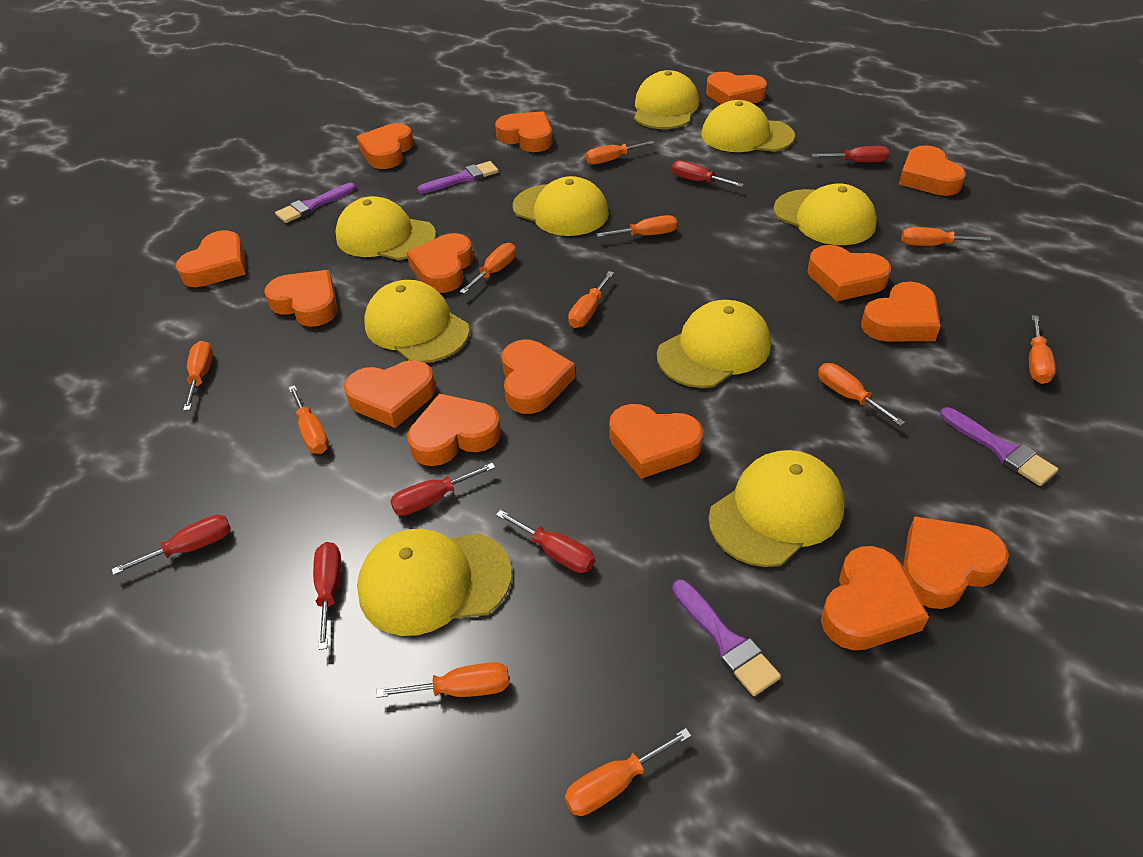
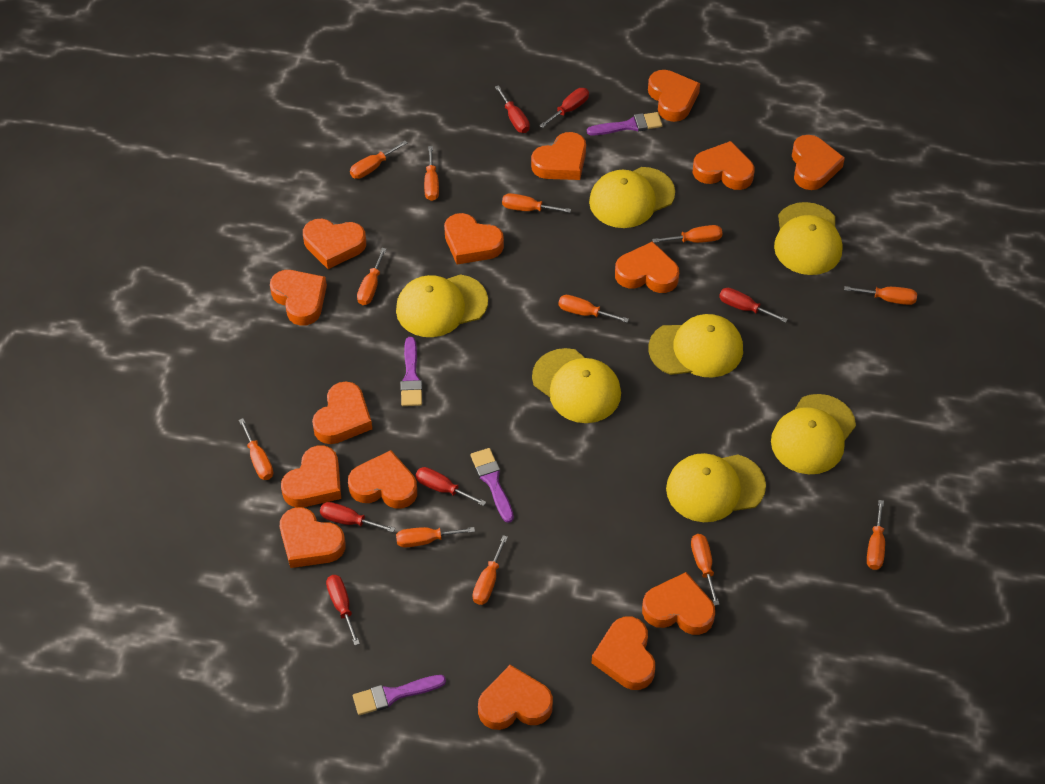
orange screwdriver: 11 -> 12
yellow cap: 9 -> 7

